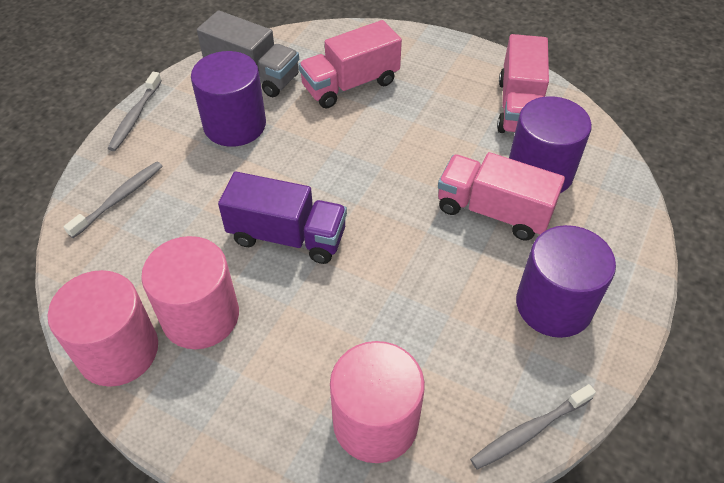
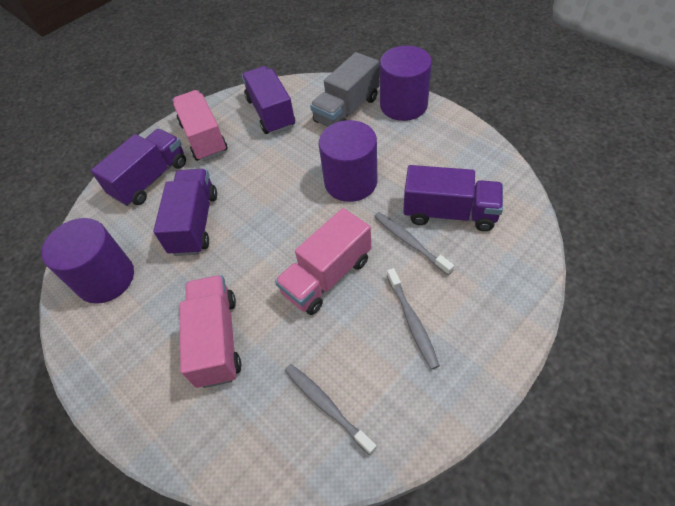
pink cylinder: 3 -> 0
purple truck: 1 -> 4

